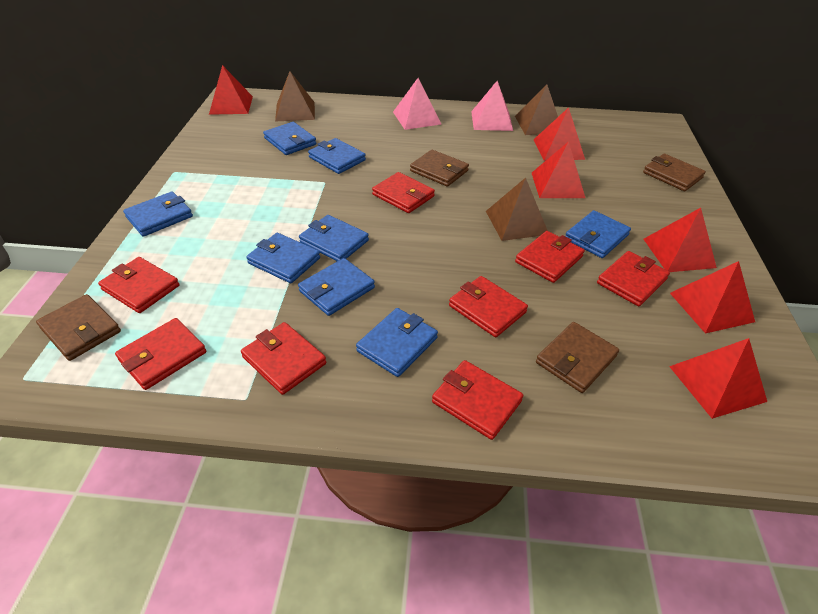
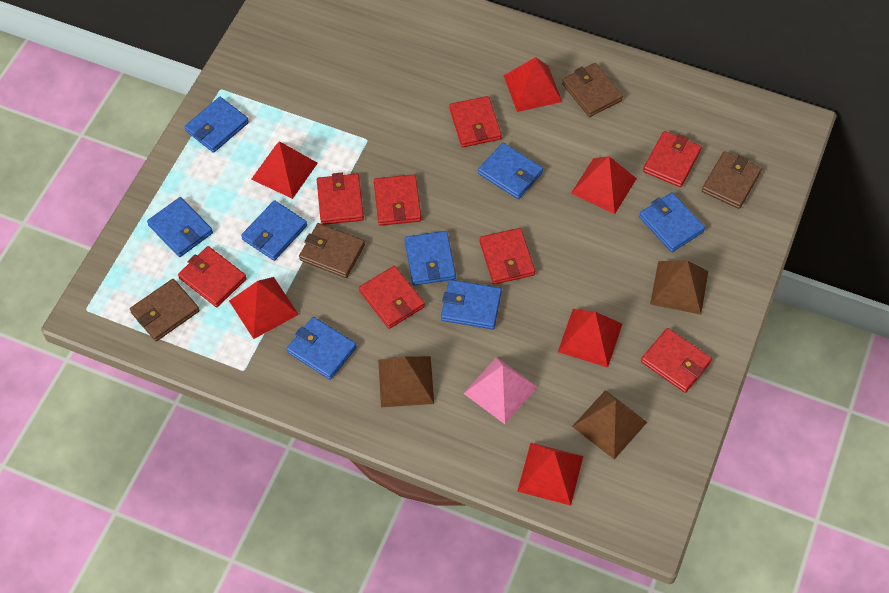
pink pyramid: 2 -> 1

